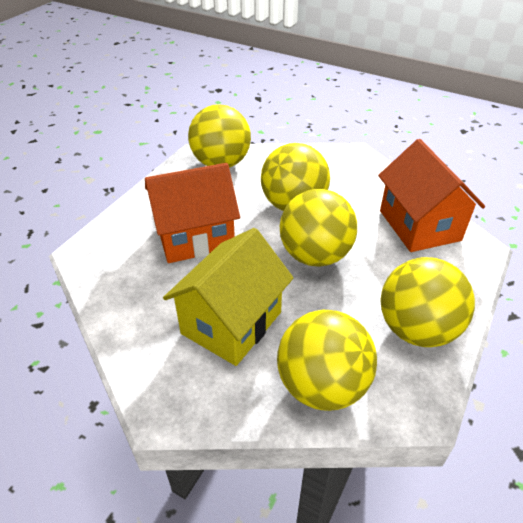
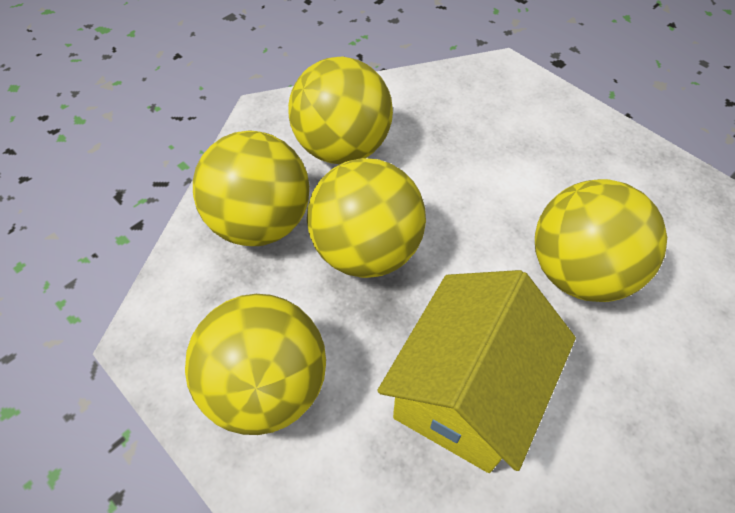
orange house: 2 -> 0

